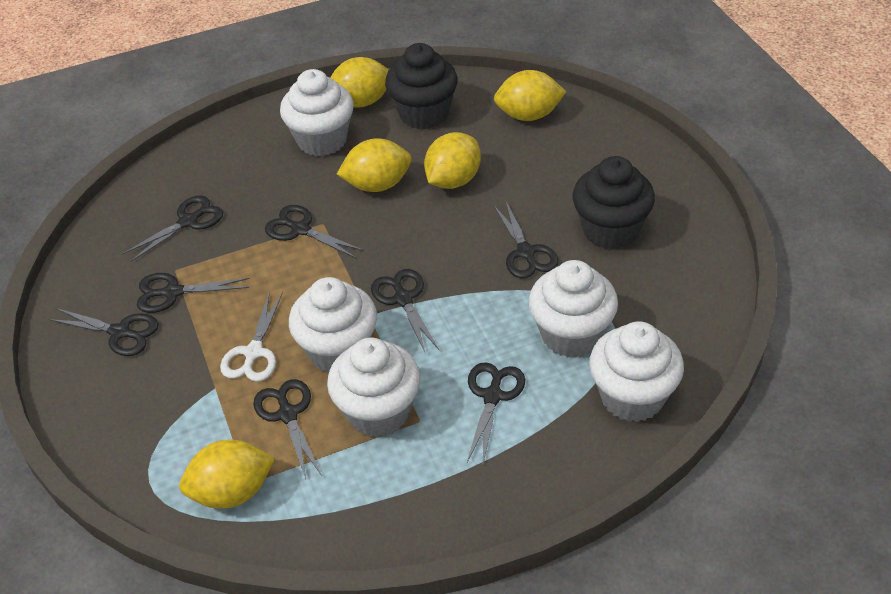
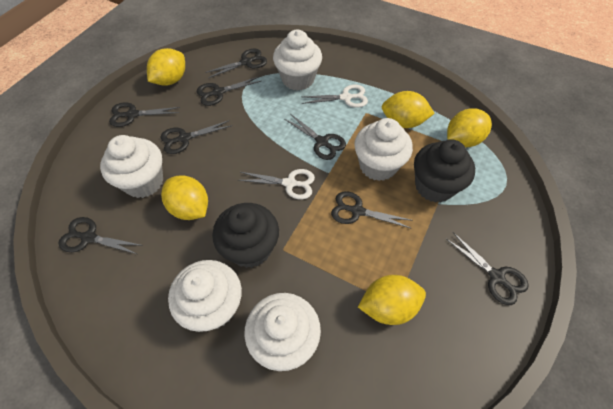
white scissors: 1 -> 2

